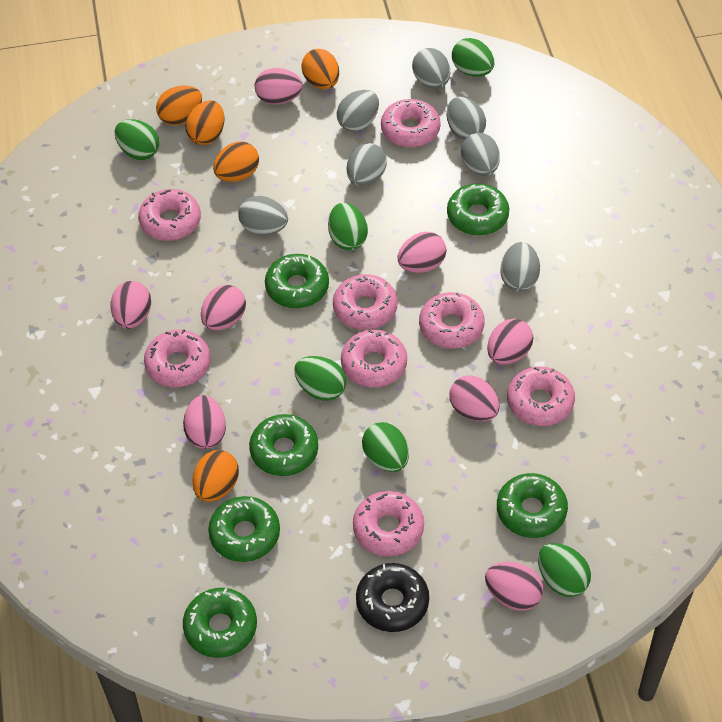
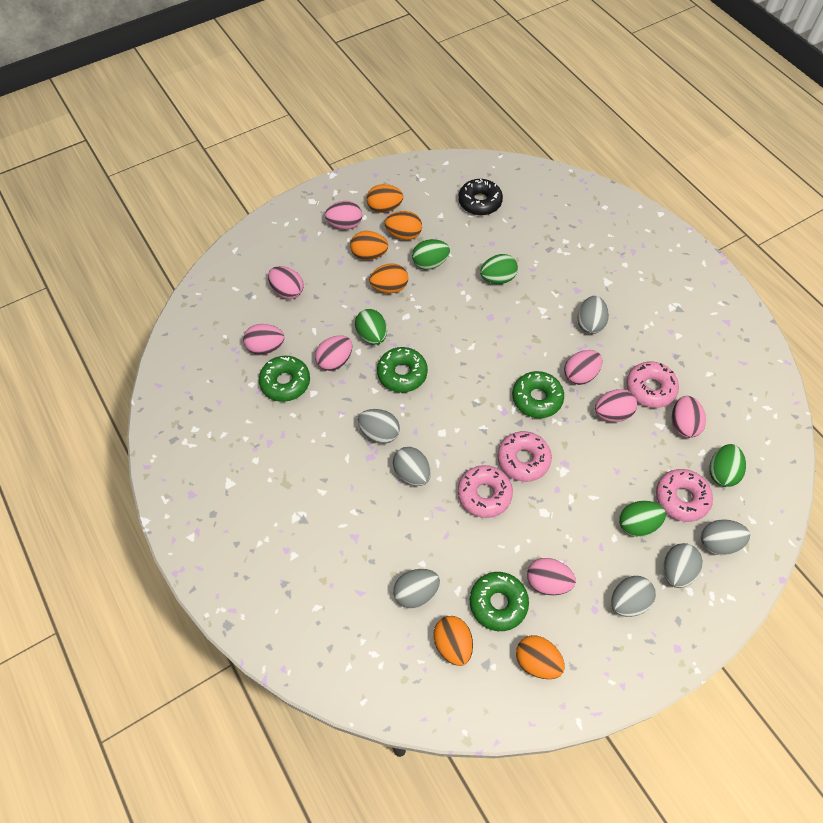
green donut: 6 -> 4
green egg: 6 -> 5
orange egg: 5 -> 6
pink donut: 8 -> 4

